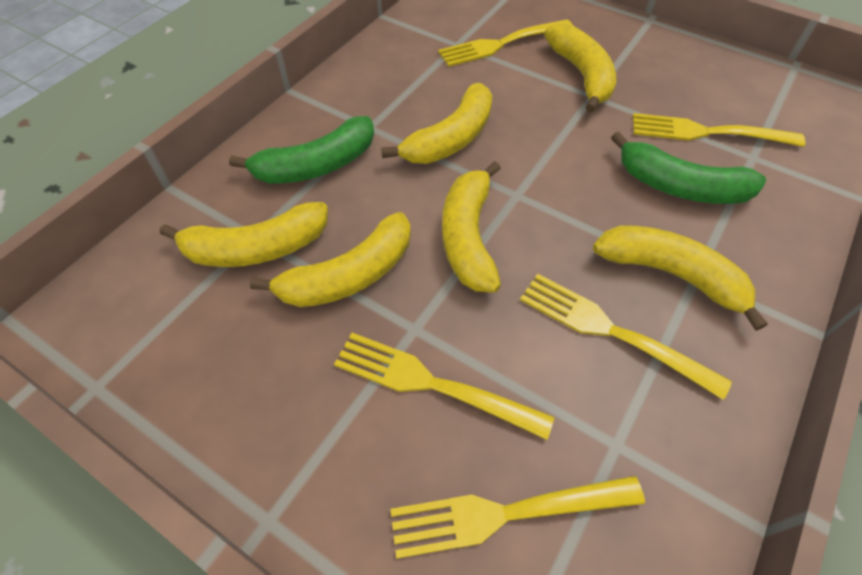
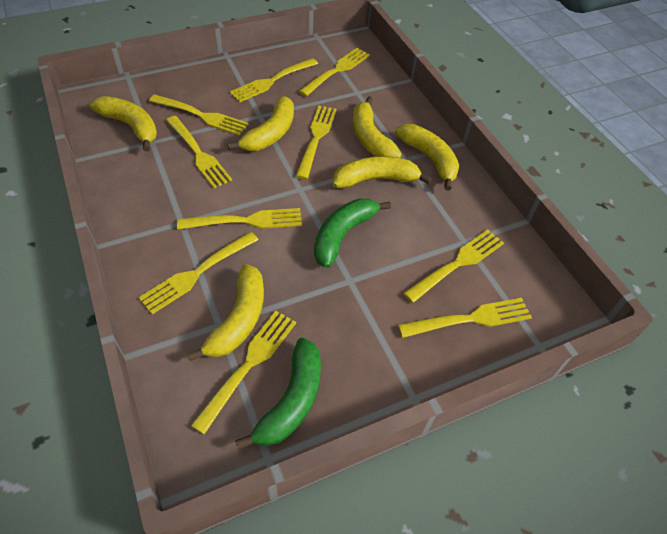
yellow fork: 5 -> 10

